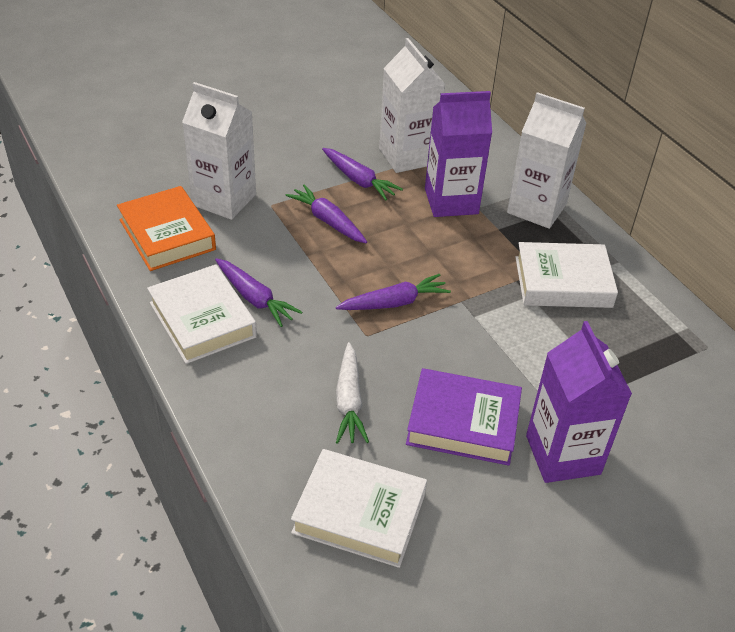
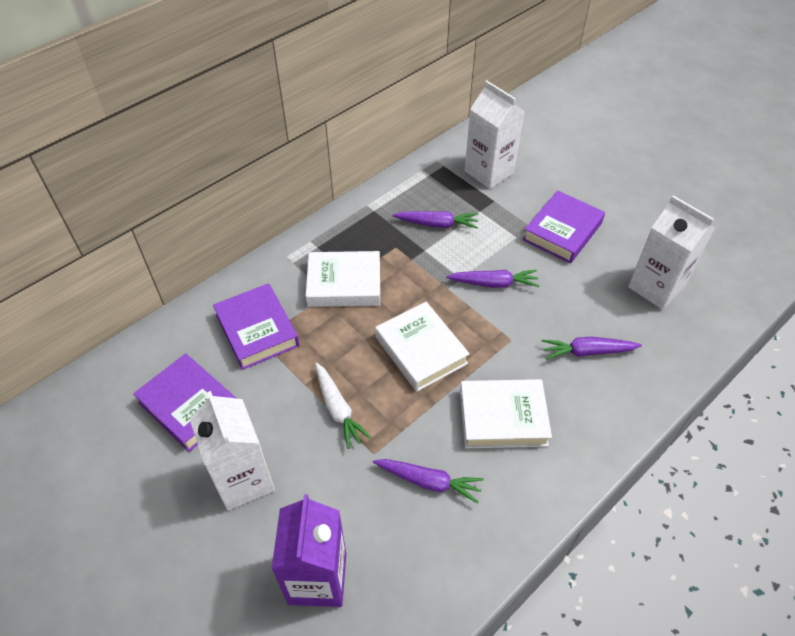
orange book: 1 -> 0
purple book: 1 -> 3
purple carton: 2 -> 1

